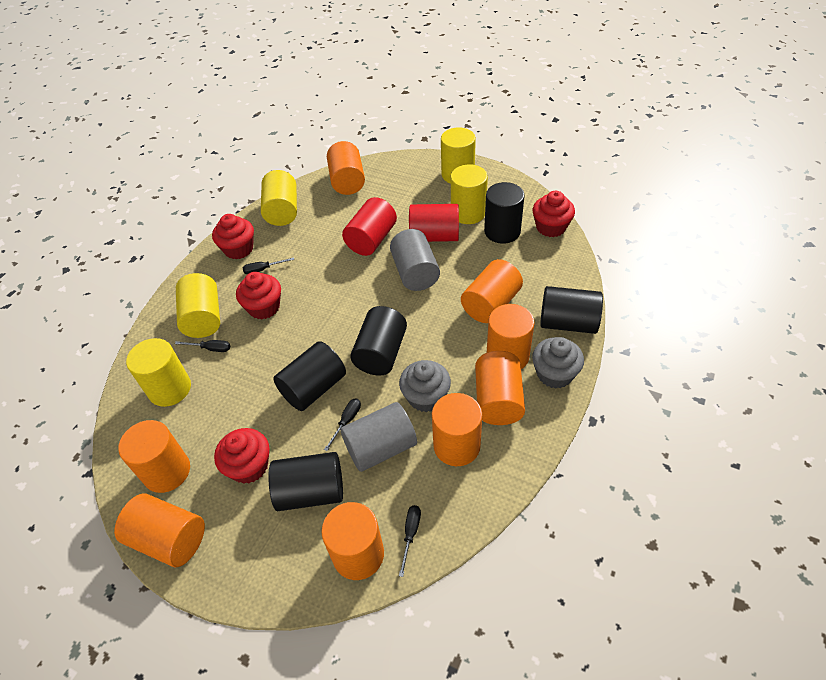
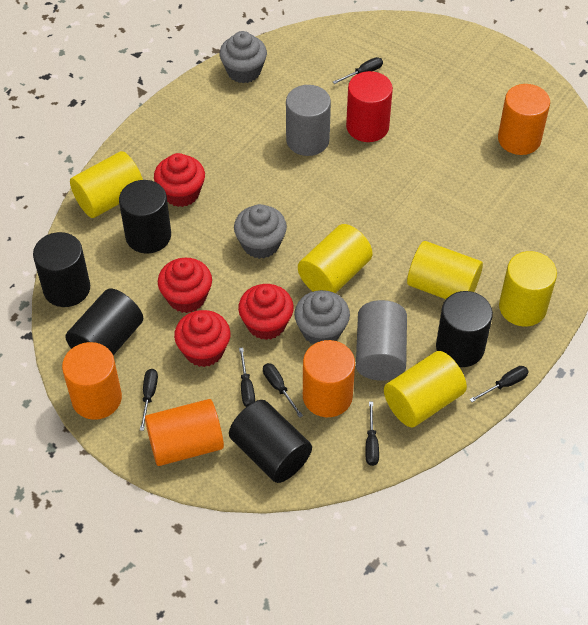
black screwdriver: 4 -> 6
grey cupcake: 2 -> 3
orange cylinder: 8 -> 4
red cylinder: 2 -> 1

